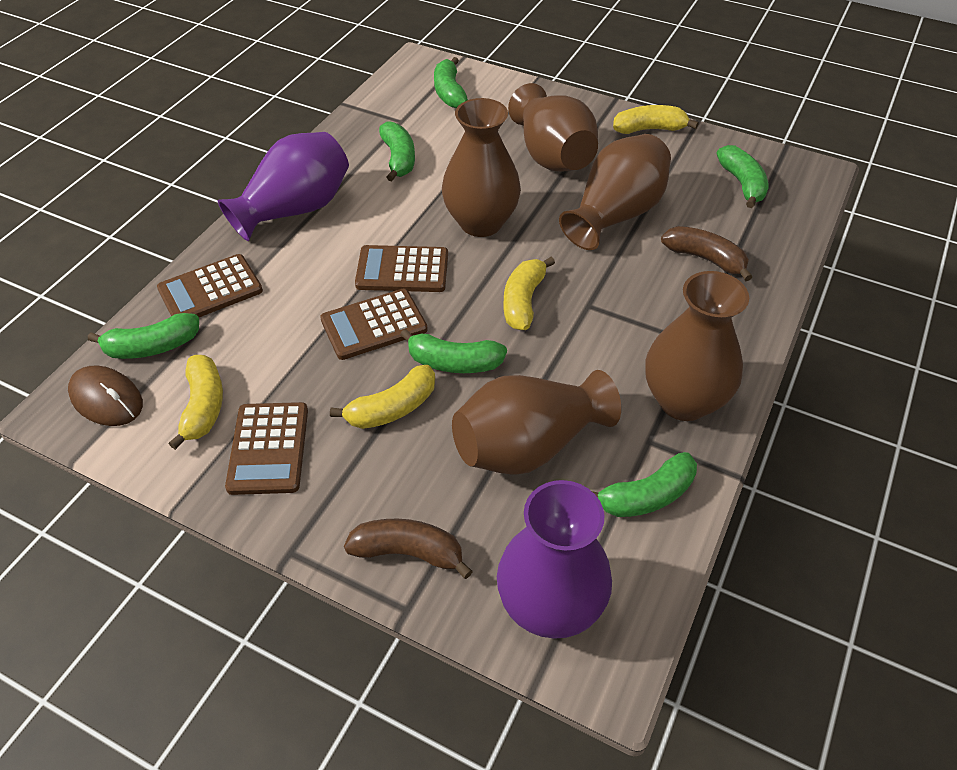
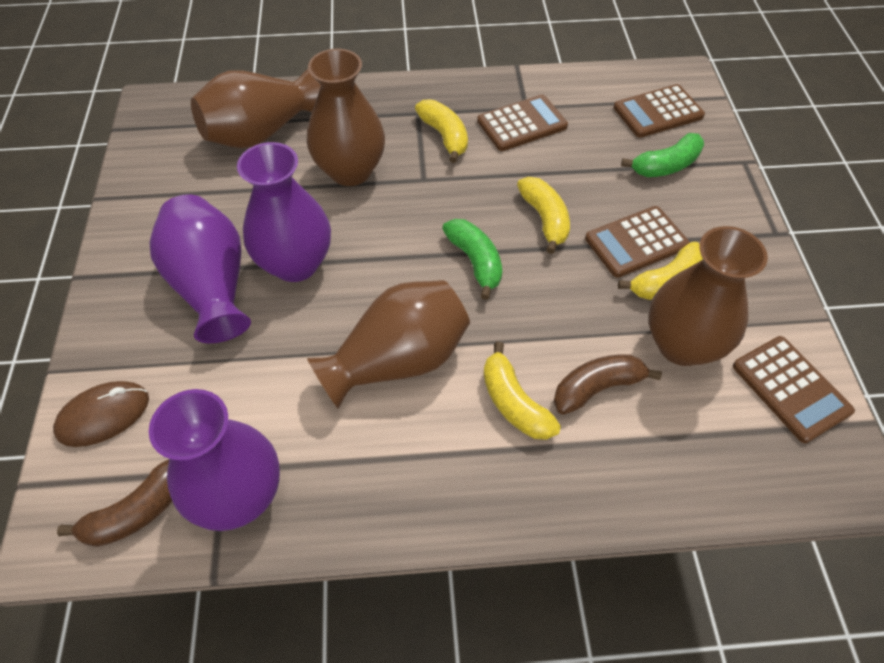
brown vase: 5 -> 4
green banana: 6 -> 2
purple vase: 2 -> 3

